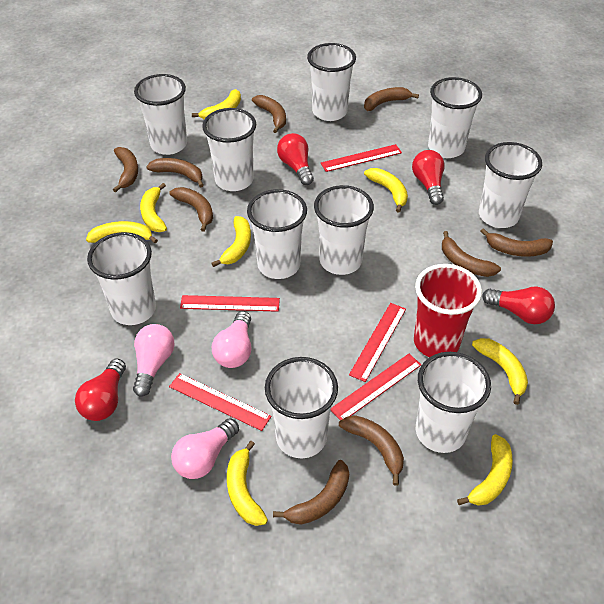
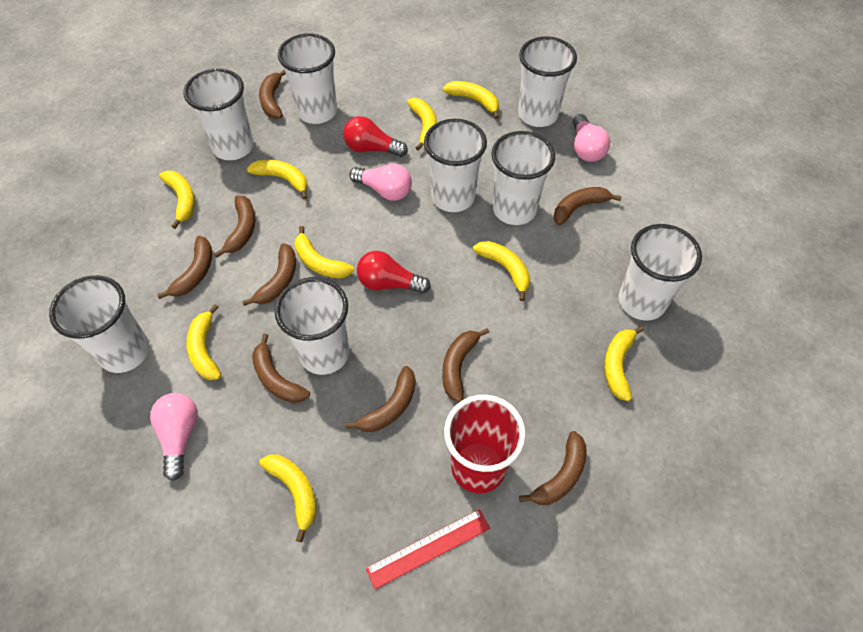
red light bulb: 4 -> 2
red ruler: 5 -> 1
white cup: 10 -> 8
yellow banana: 8 -> 9

